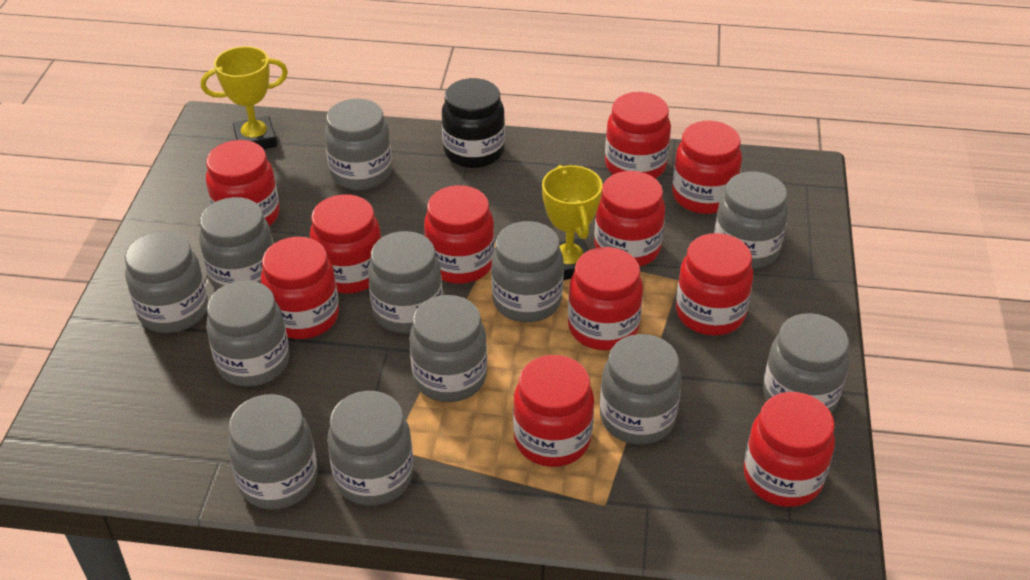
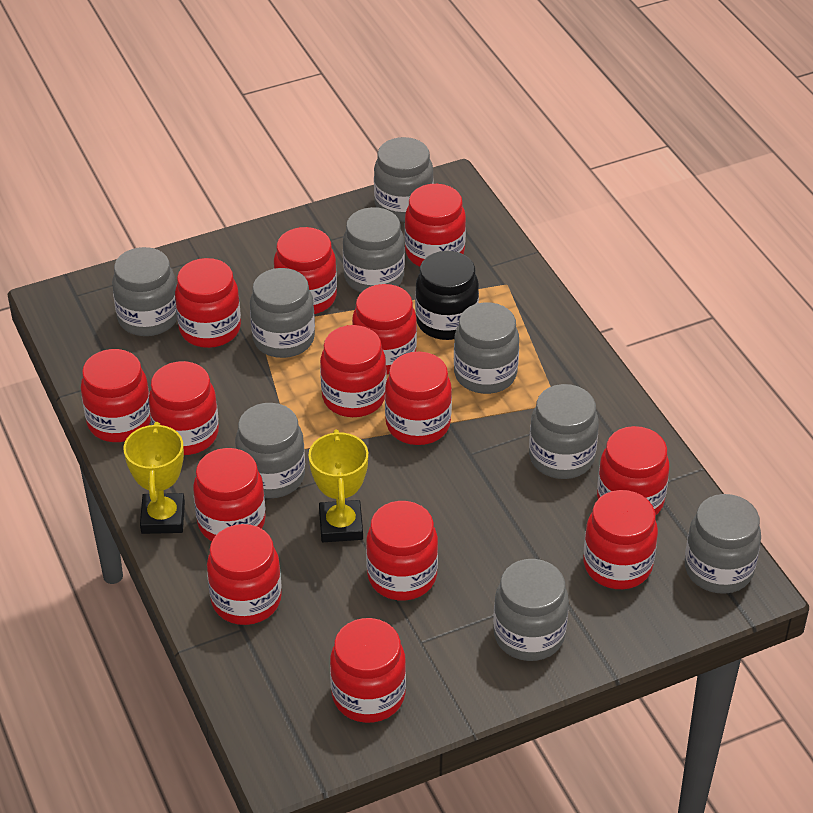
grey jar: 12 -> 9
red jar: 11 -> 14

